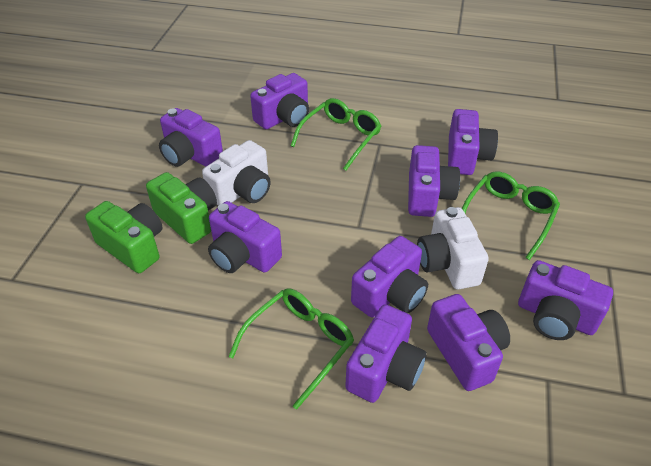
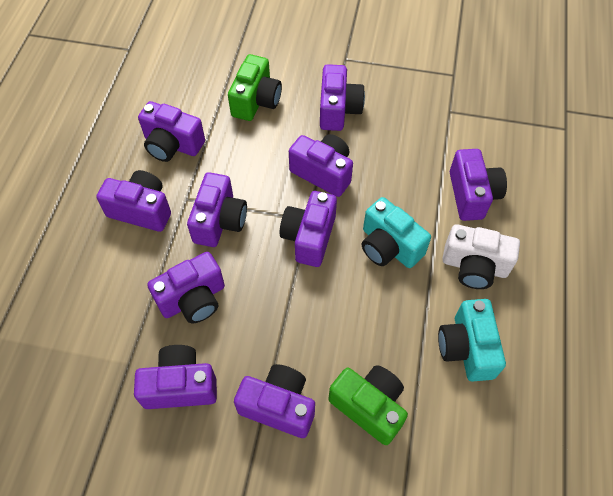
green glasses: 3 -> 0
purple camera: 9 -> 10
turquoise camera: 0 -> 2
white camera: 2 -> 1

